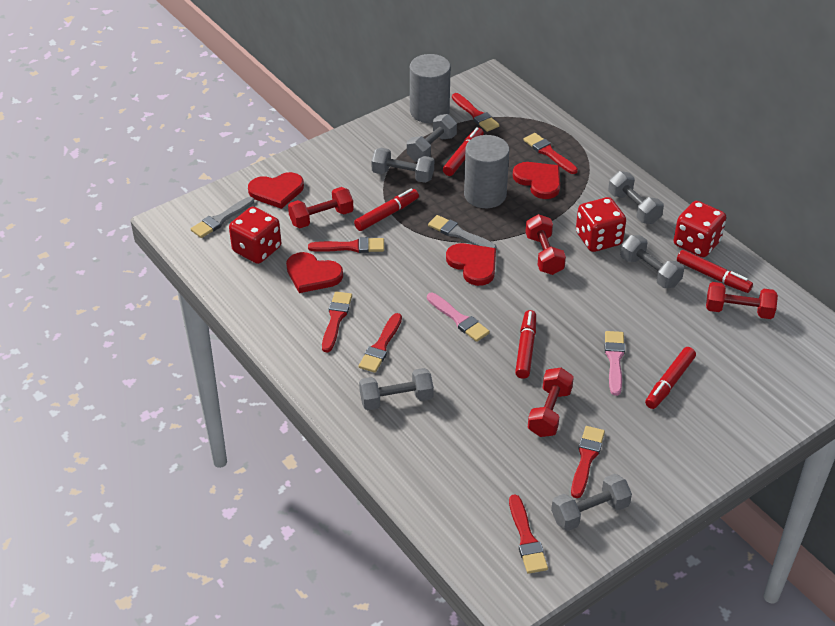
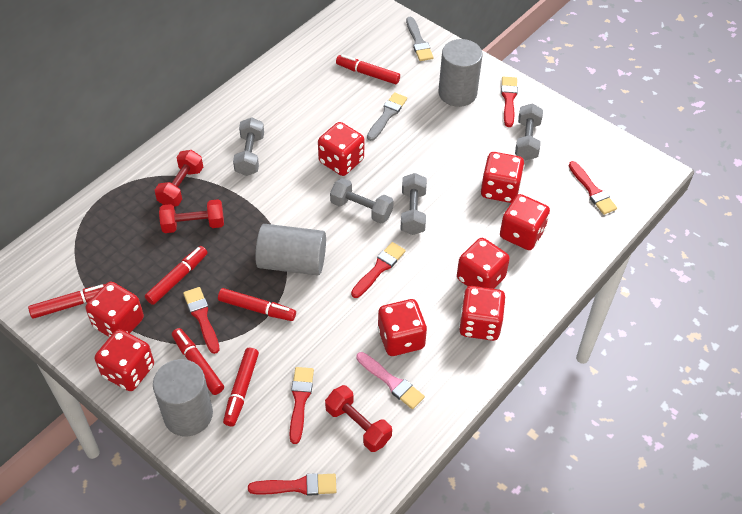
grey cylinder: 2 -> 3
grey dumbbell: 6 -> 4
pink brush: 2 -> 1
red brush: 7 -> 6
red dice: 3 -> 8
red dumbbell: 4 -> 3
red heart: 4 -> 0
red marker: 5 -> 6

